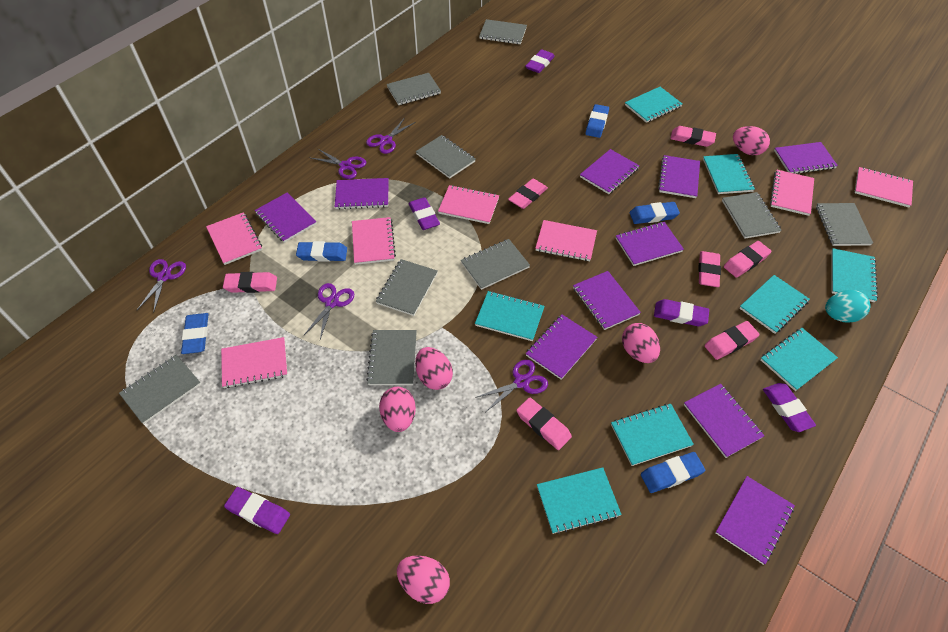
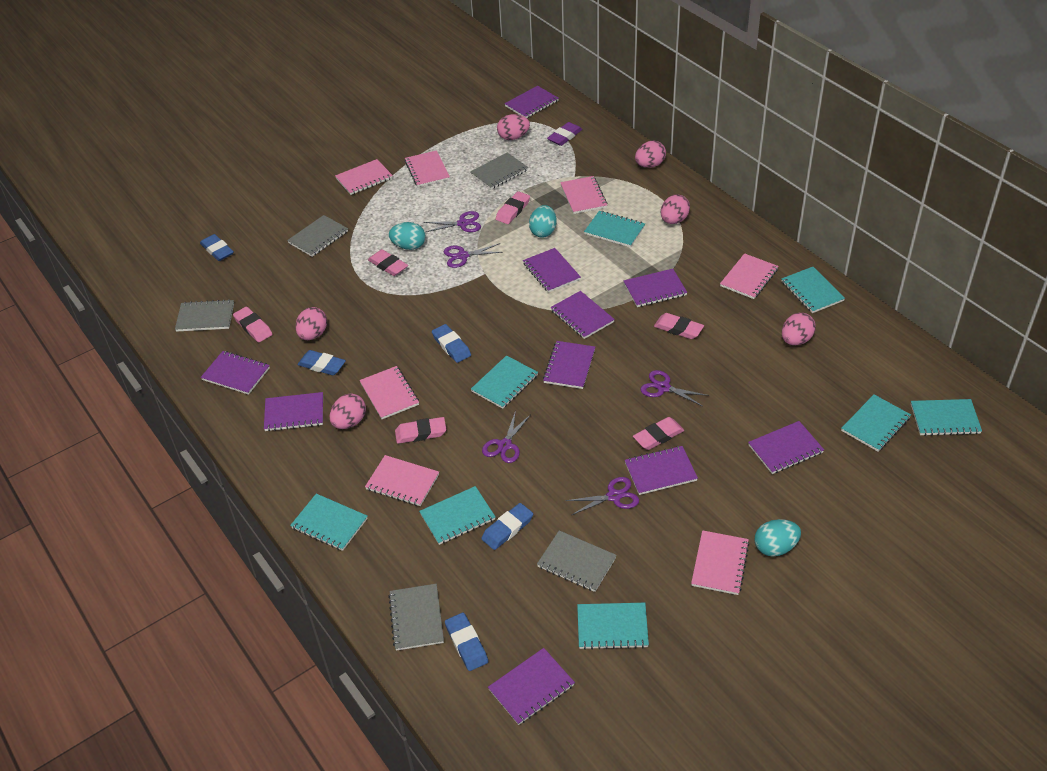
grey notebook: 9 -> 5
pink egg: 5 -> 6
pink eraser: 7 -> 6
purple eraser: 5 -> 1
turquoise egg: 1 -> 3

